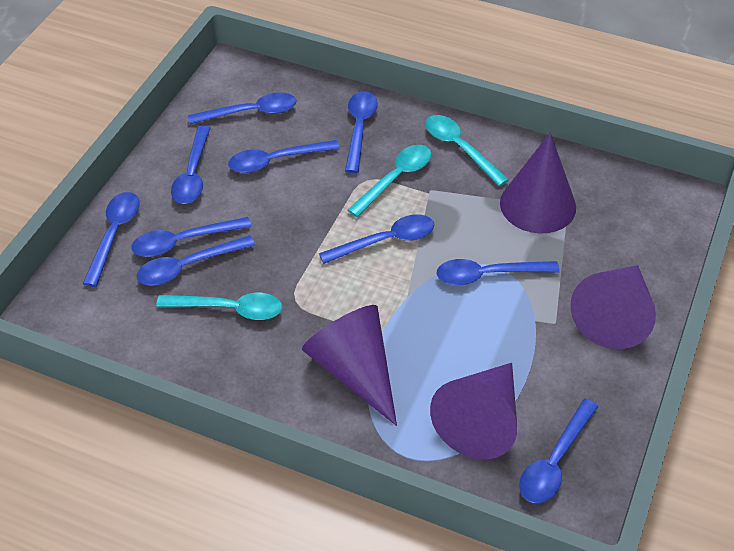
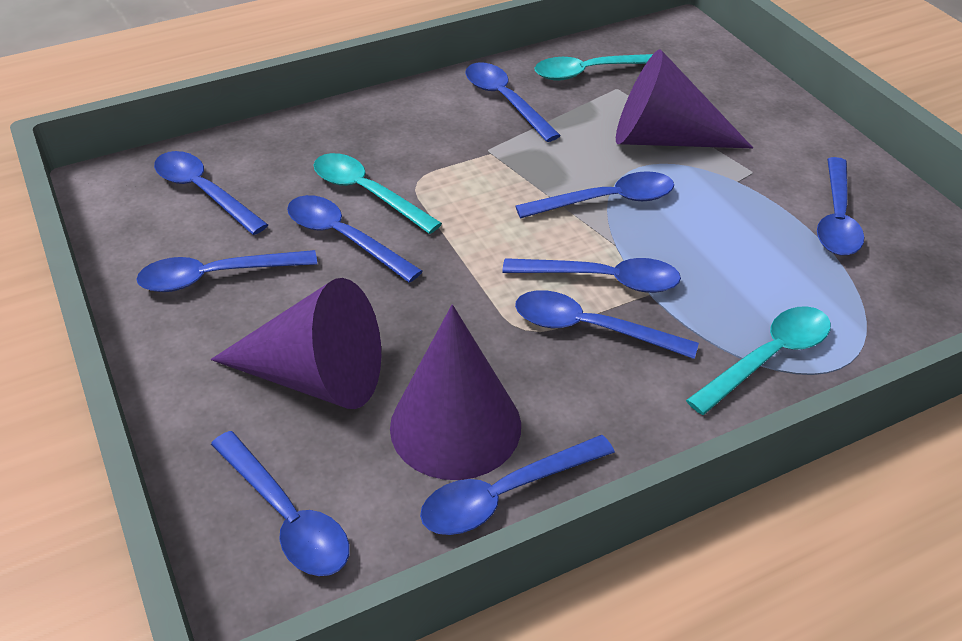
purple cone: 4 -> 3

